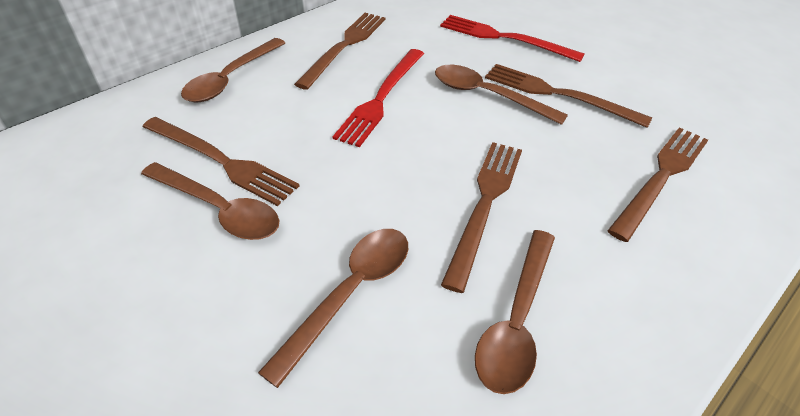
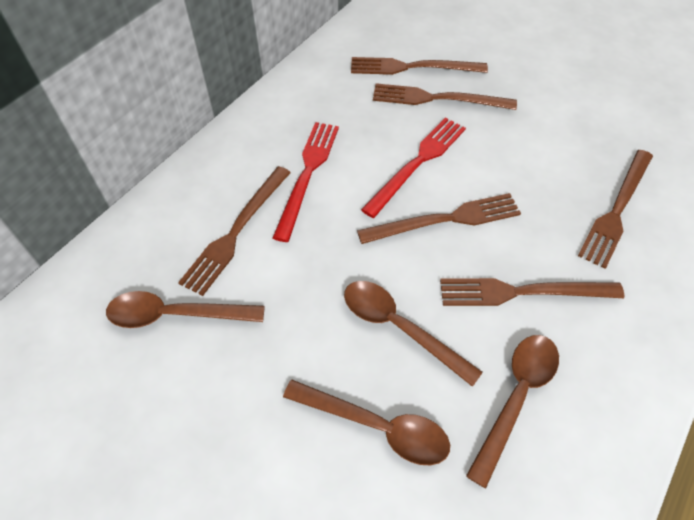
brown fork: 5 -> 6
brown spoon: 5 -> 4

